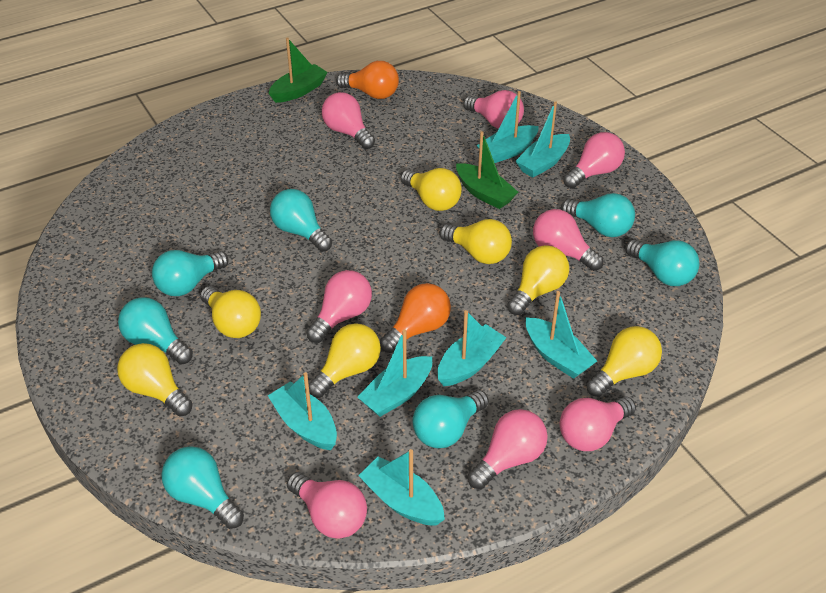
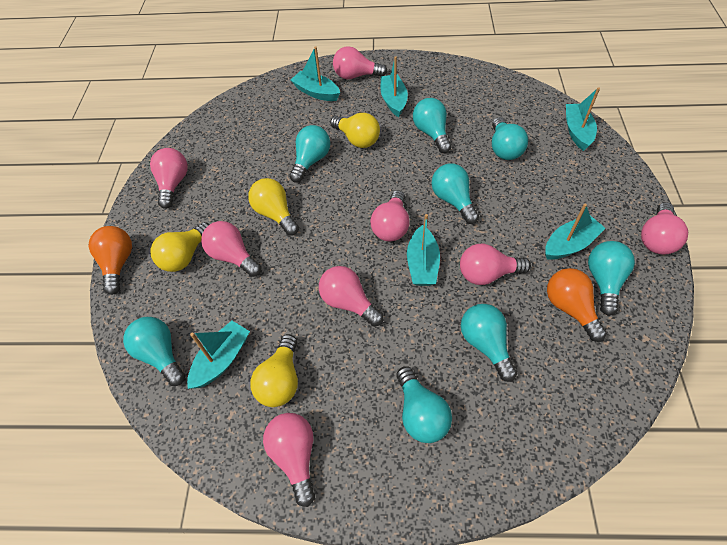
green boat: 2 -> 0
turquoise boat: 7 -> 6
turquoise light bulb: 7 -> 8
yellow light bulb: 7 -> 4

